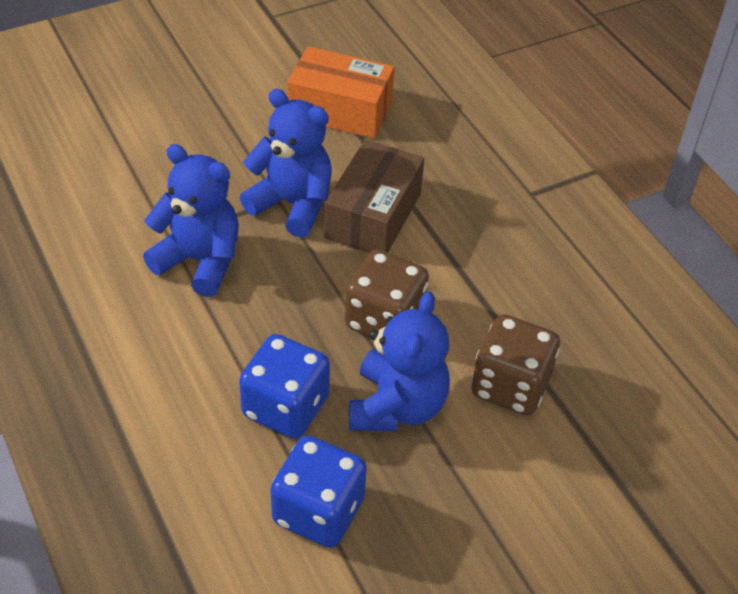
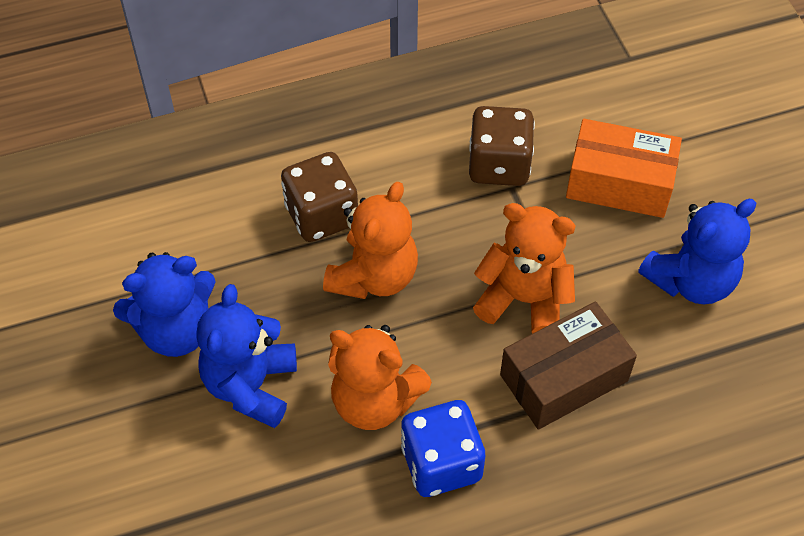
blue dice: 2 -> 1
orange teddy bear: 0 -> 3

